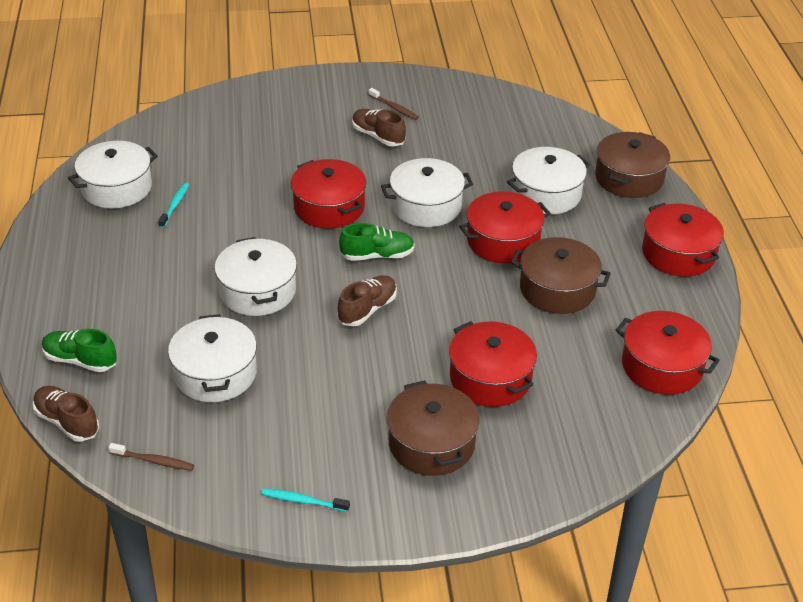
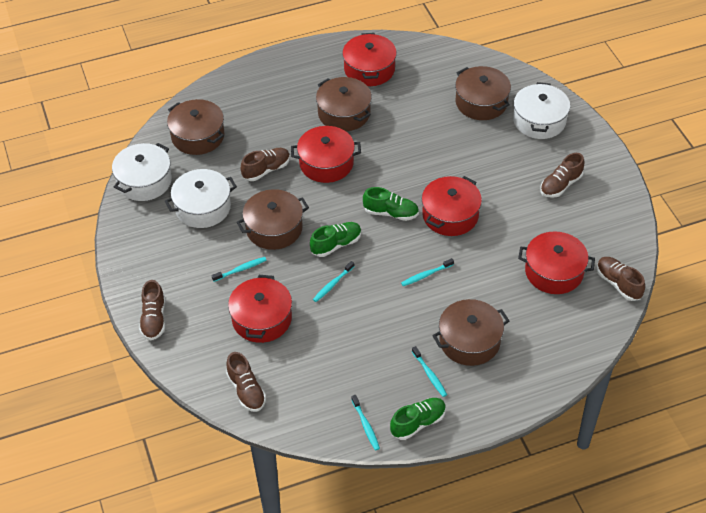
brown pot: 3 -> 5
brown shoe: 3 -> 5
brown toothbrush: 2 -> 0
green shoe: 2 -> 3
turquoise toothbrush: 2 -> 5
white pot: 5 -> 3

